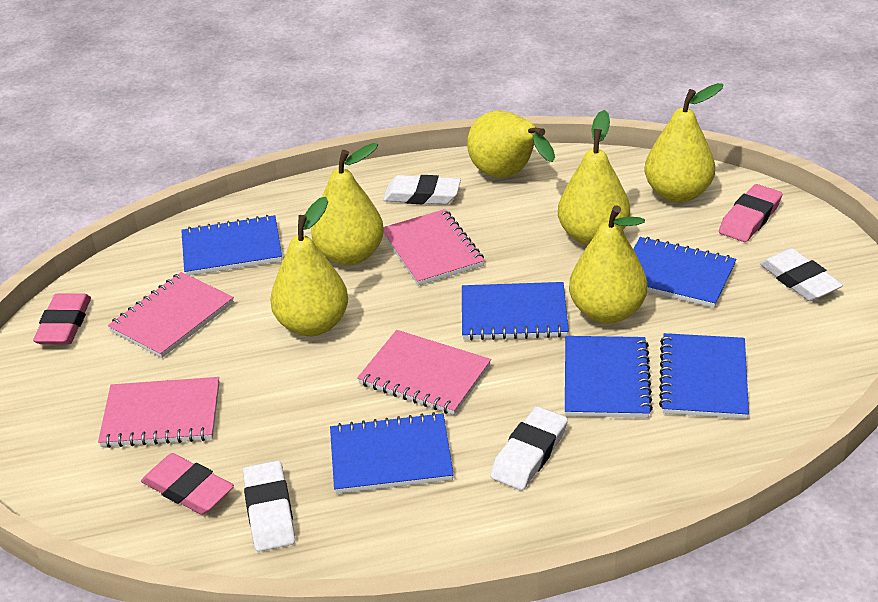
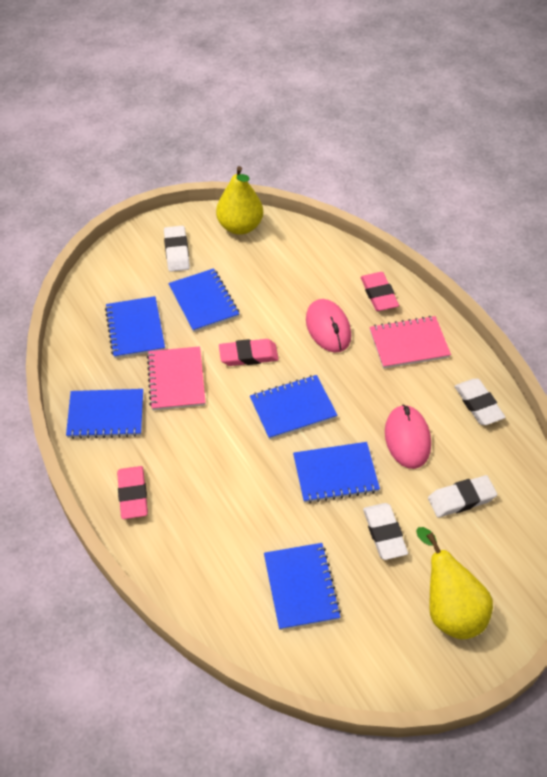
pink mouse: 0 -> 2
pink notebook: 4 -> 2
yellow pear: 6 -> 2

